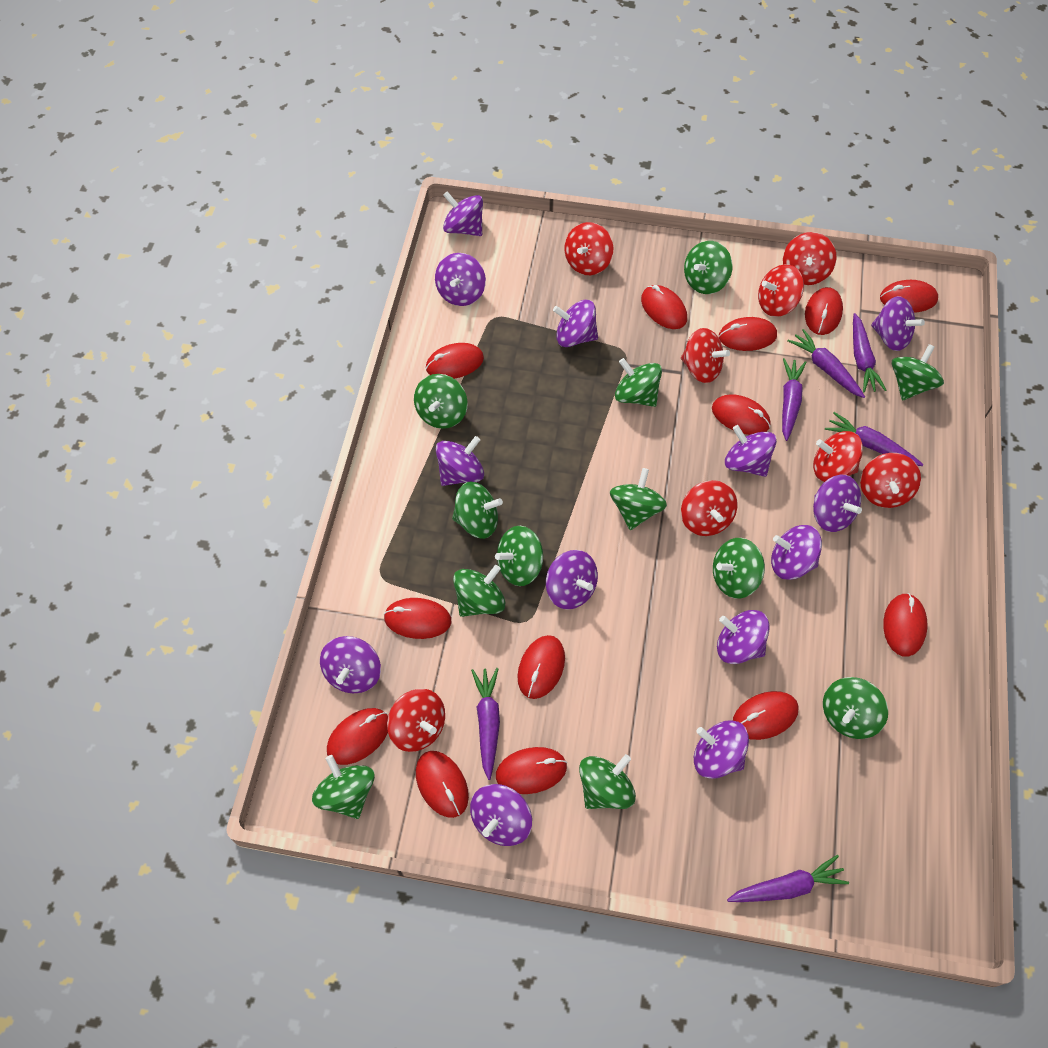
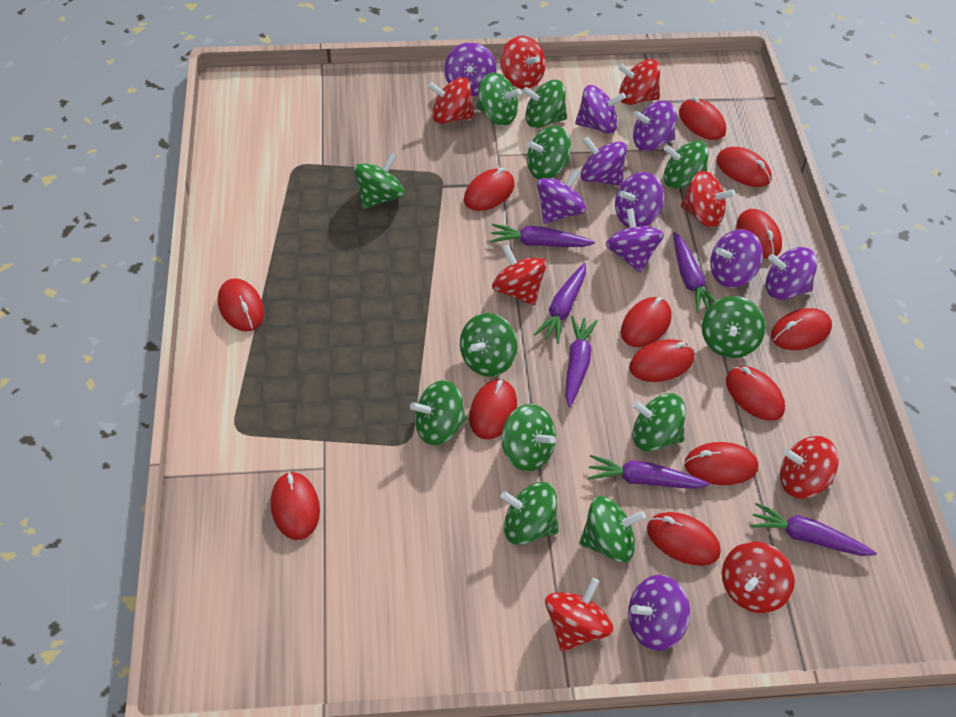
purple spinning top: 13 -> 10

